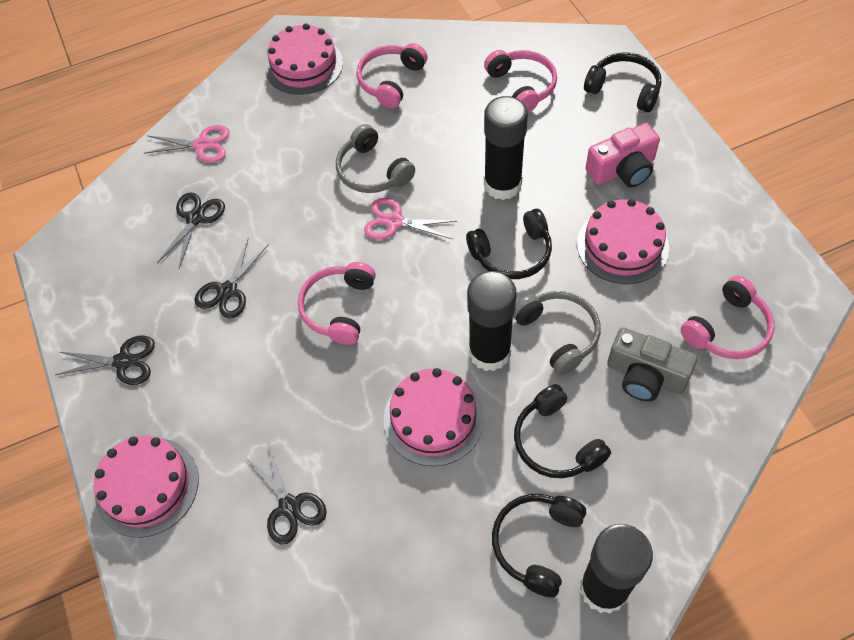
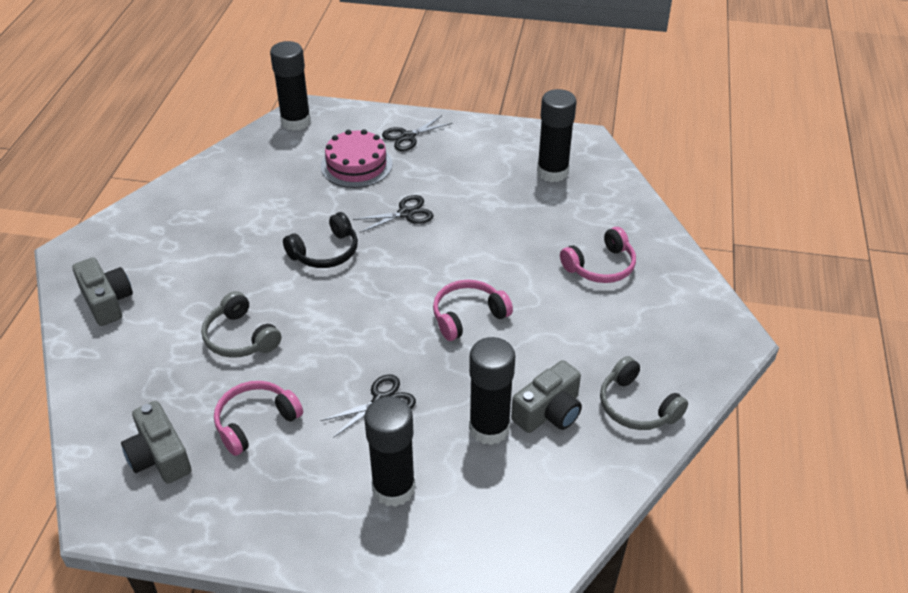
black glue stick: 3 -> 4
black headphones: 4 -> 1
black scissors: 4 -> 3
grey camera: 1 -> 3
pink cake: 4 -> 1
pink camera: 1 -> 0
pink headphones: 4 -> 3
pink scissors: 2 -> 0

